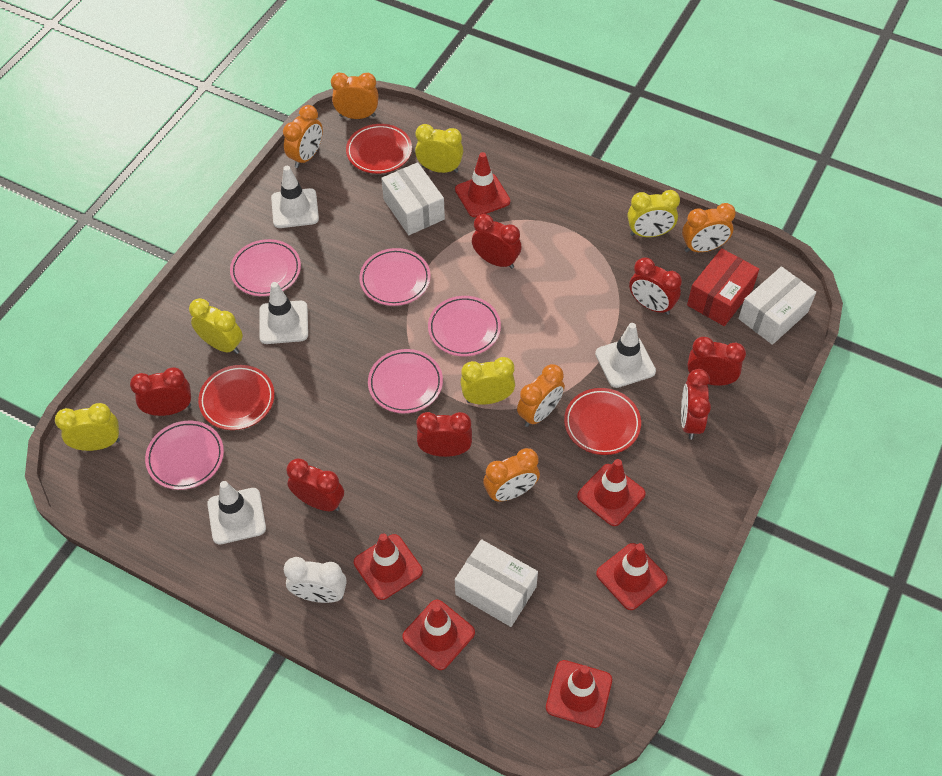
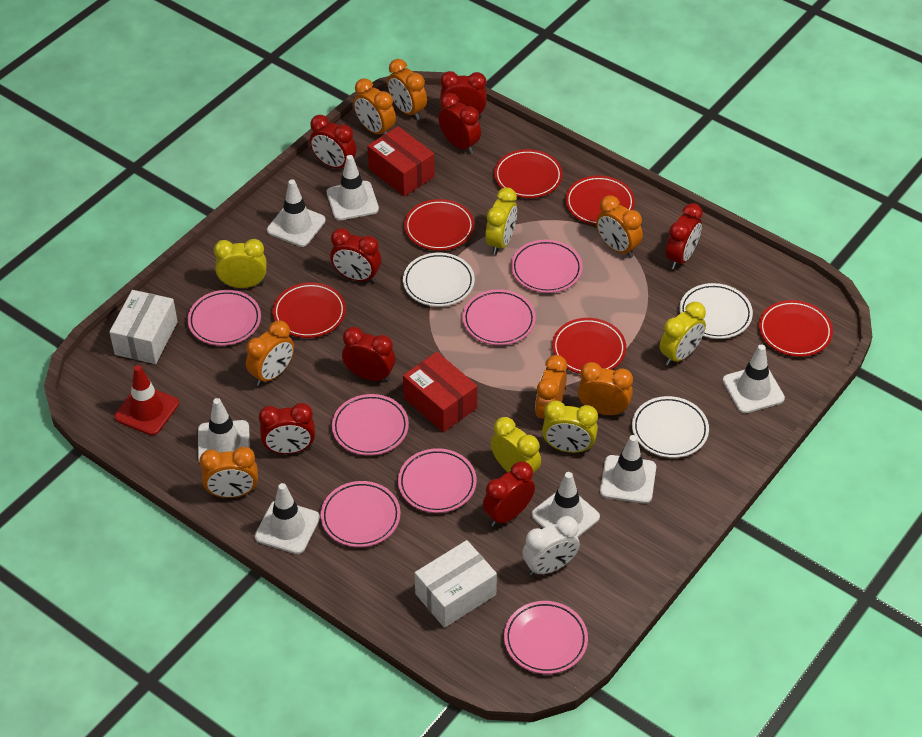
orange clock: 5 -> 7
pink plate: 5 -> 7
red box: 1 -> 2
red clock: 7 -> 8
red plate: 3 -> 6
red traffic cone: 6 -> 1
white box: 3 -> 2
white plate: 0 -> 3
white traffic cone: 4 -> 7

